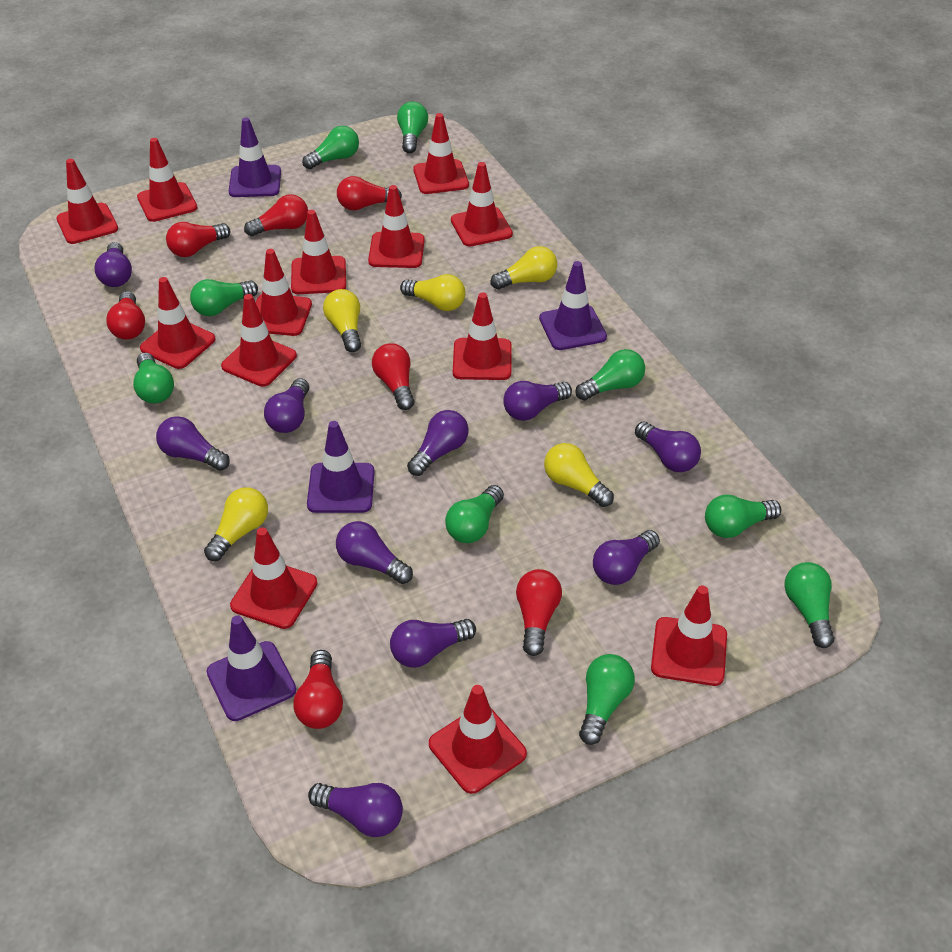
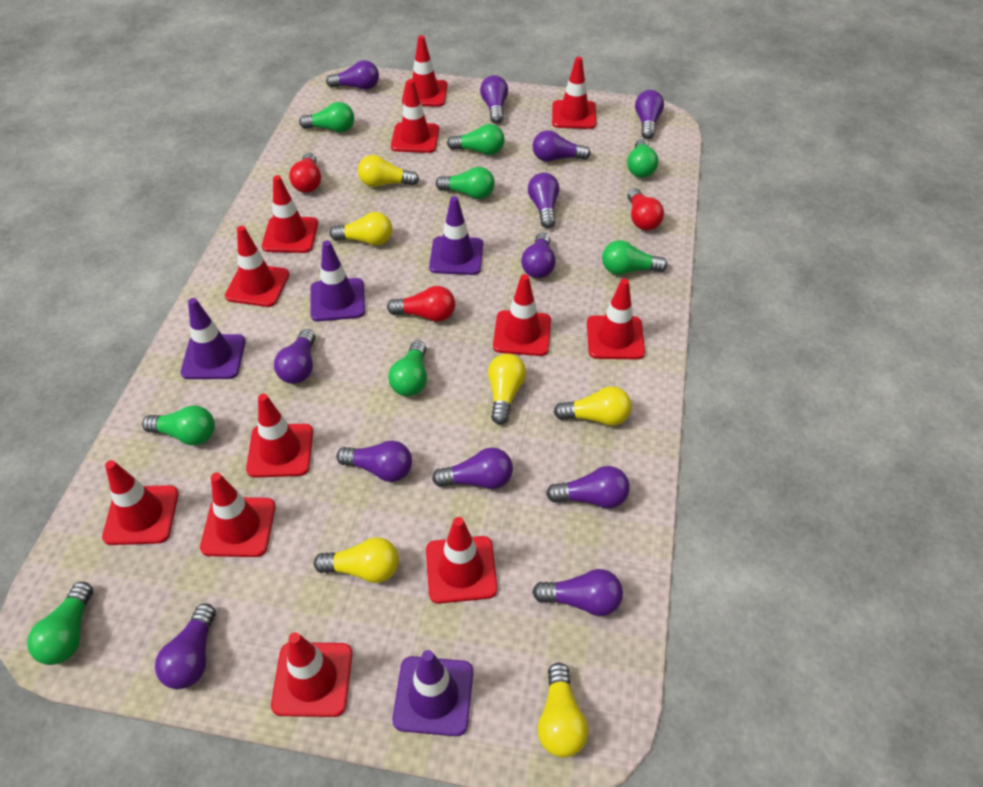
green light bulb: 9 -> 8
purple light bulb: 10 -> 12
red light bulb: 7 -> 3
red traffic cone: 13 -> 12
yellow light bulb: 5 -> 6

